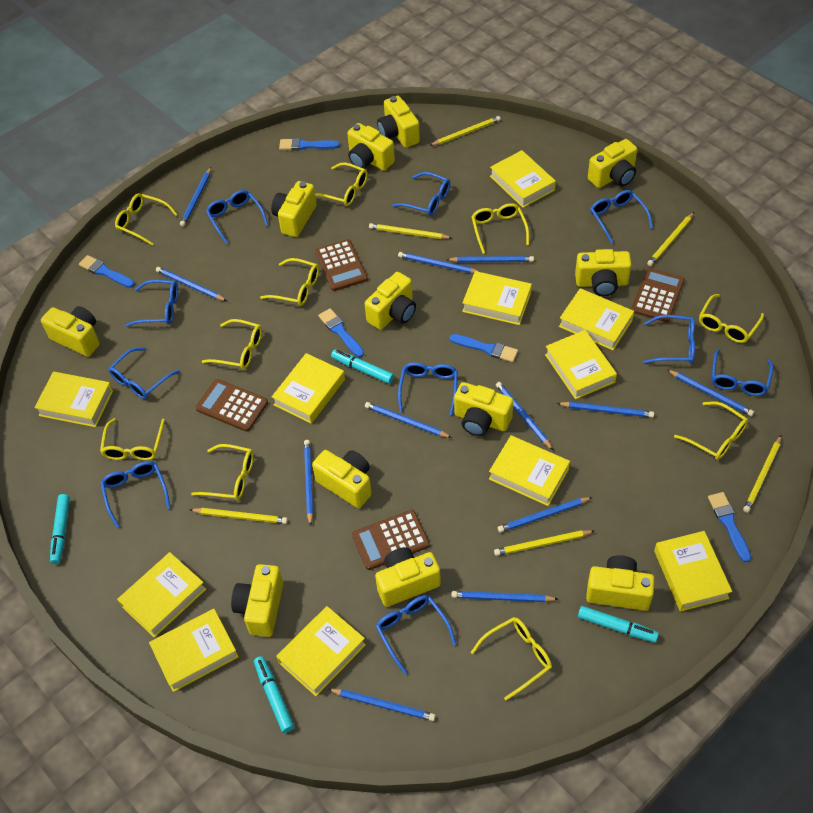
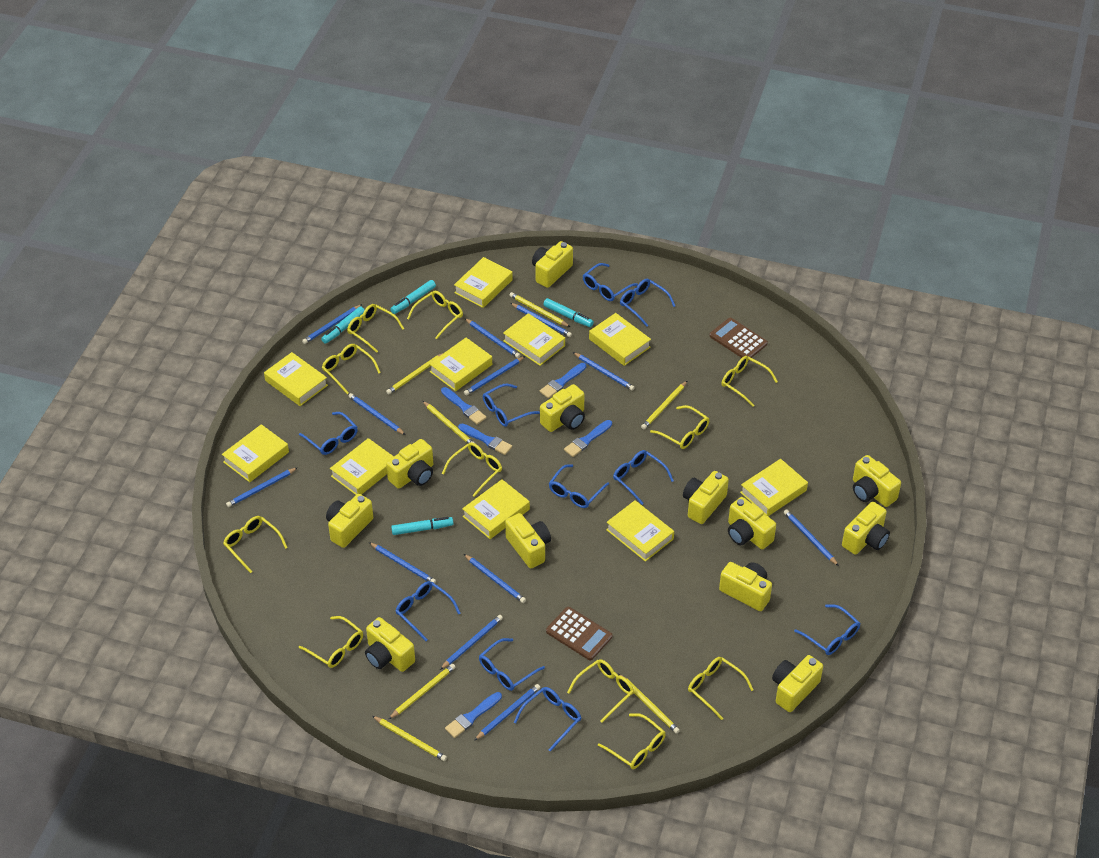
brown calculator: 4 -> 2
yellow book: 11 -> 10
yellow glasses: 10 -> 11
yellow pencil: 6 -> 7

